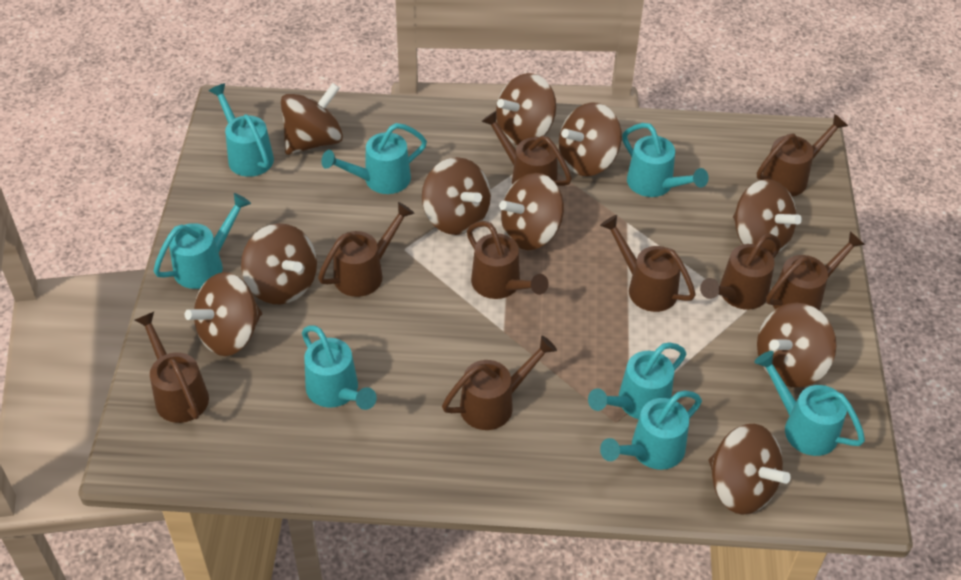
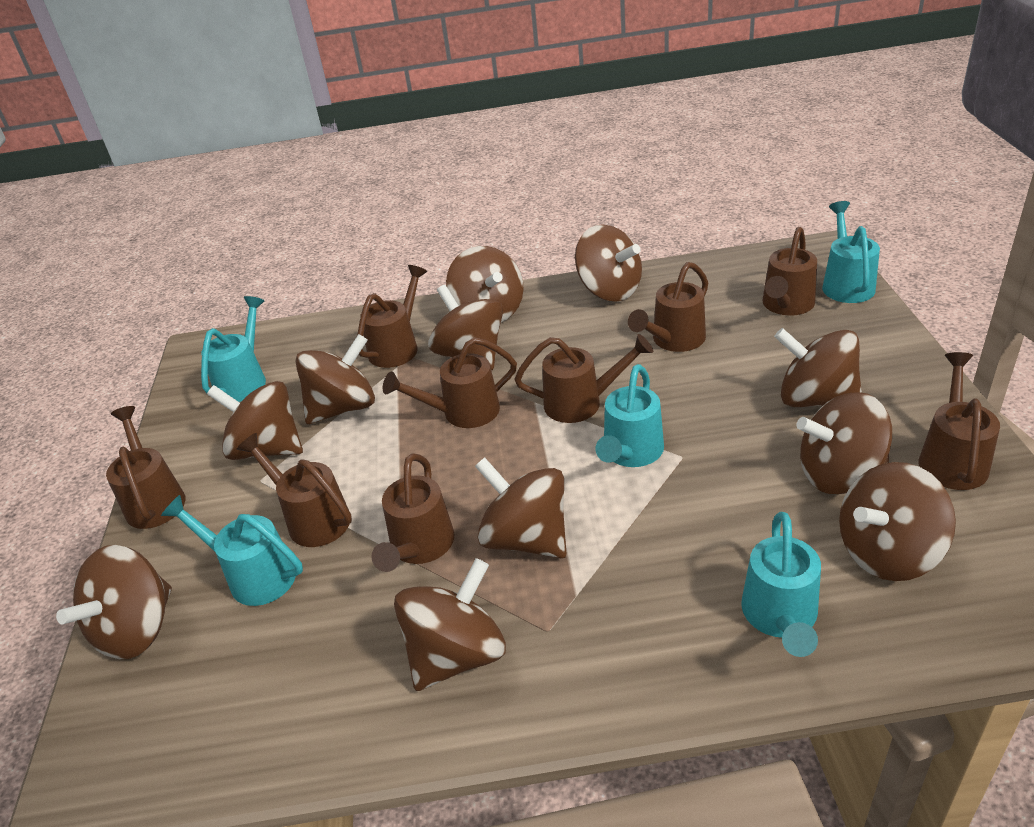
brown spinning top: 10 -> 11
turquoise watering can: 8 -> 5

